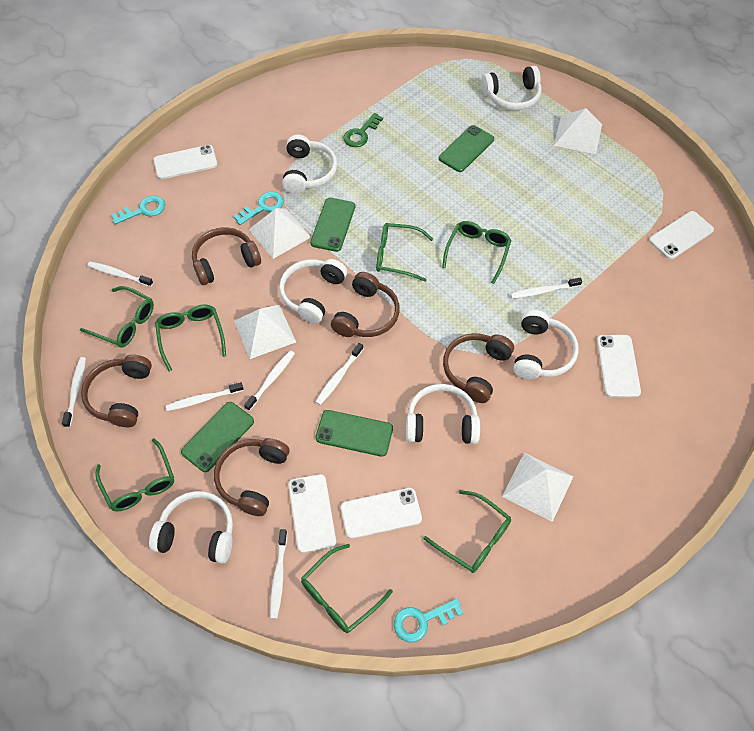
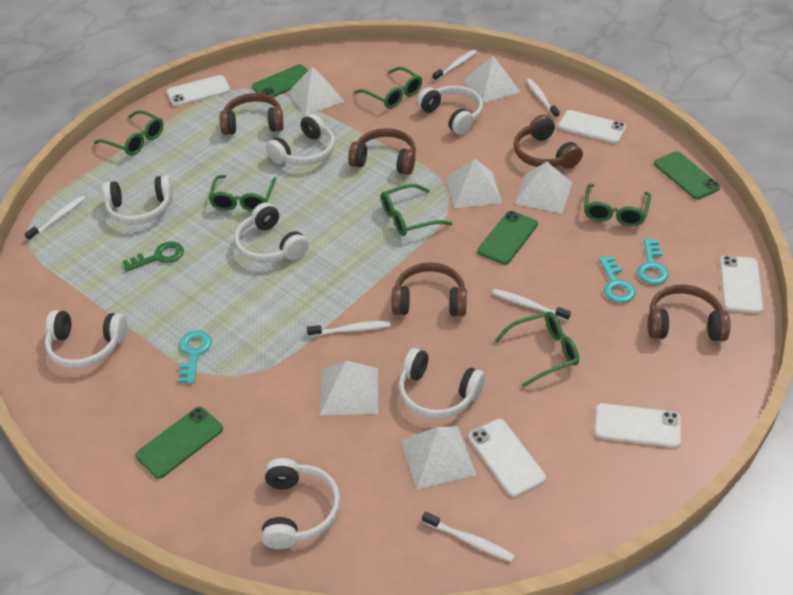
green glasses: 7 -> 6
white headphones: 6 -> 7
white pyramid: 4 -> 6
white toothbrush: 7 -> 6

